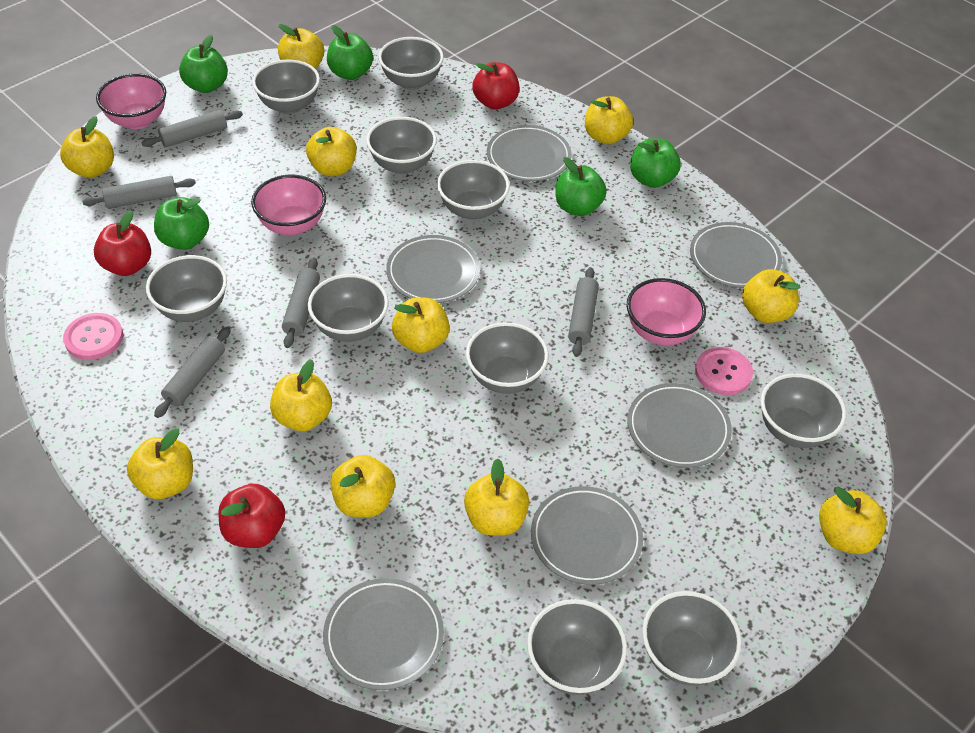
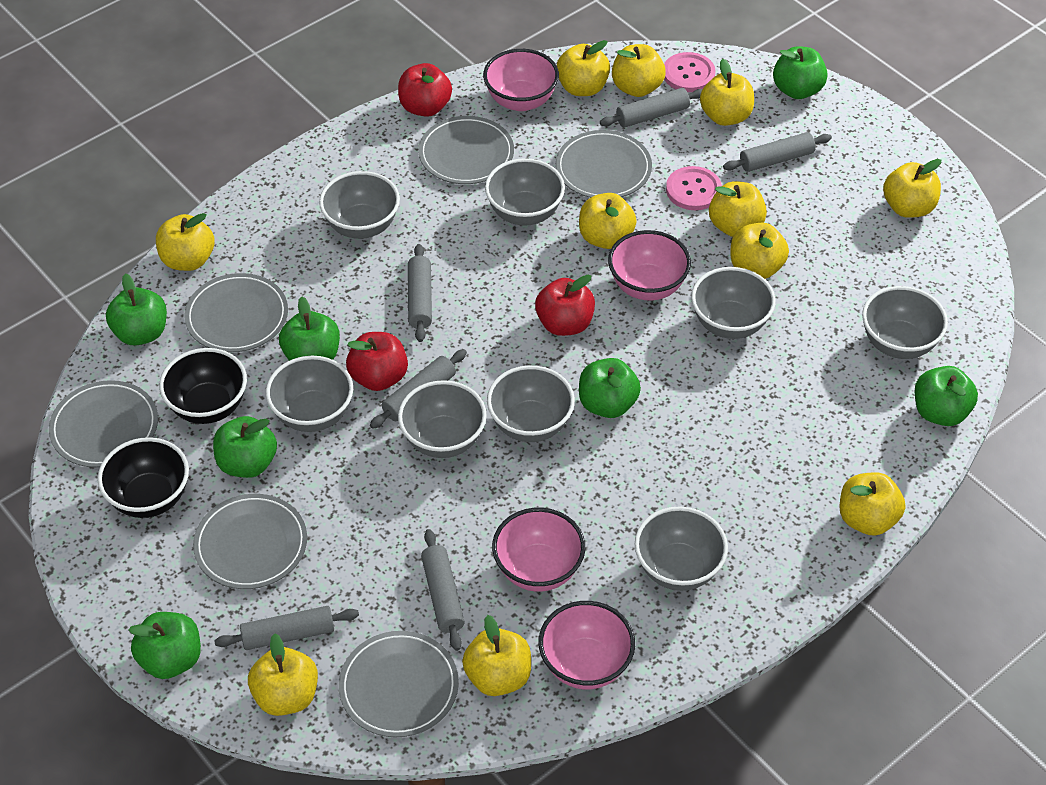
black bowl: 0 -> 2
green apple: 5 -> 7
grey bowl: 10 -> 8
grey rolling pin: 5 -> 6
pink bowl: 3 -> 4

